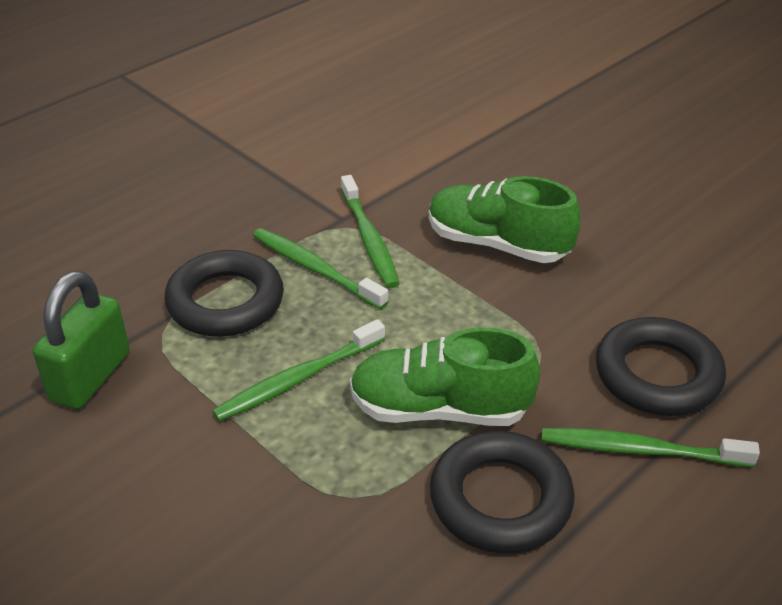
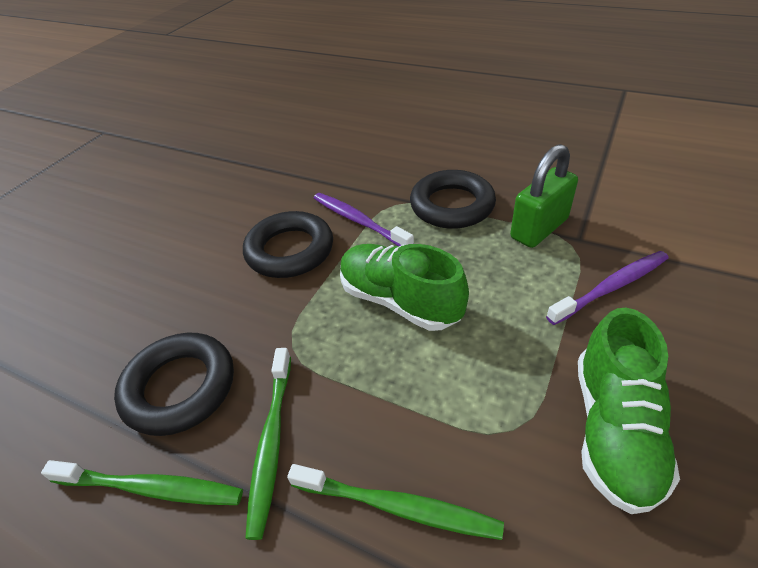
green toothbrush: 4 -> 3
purple toothbrush: 0 -> 2

